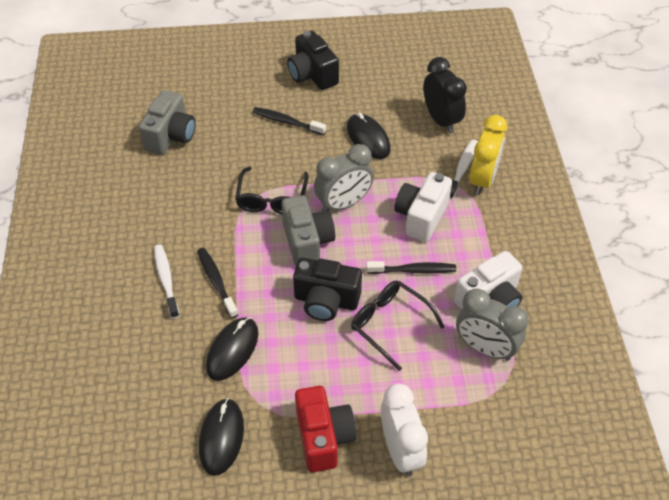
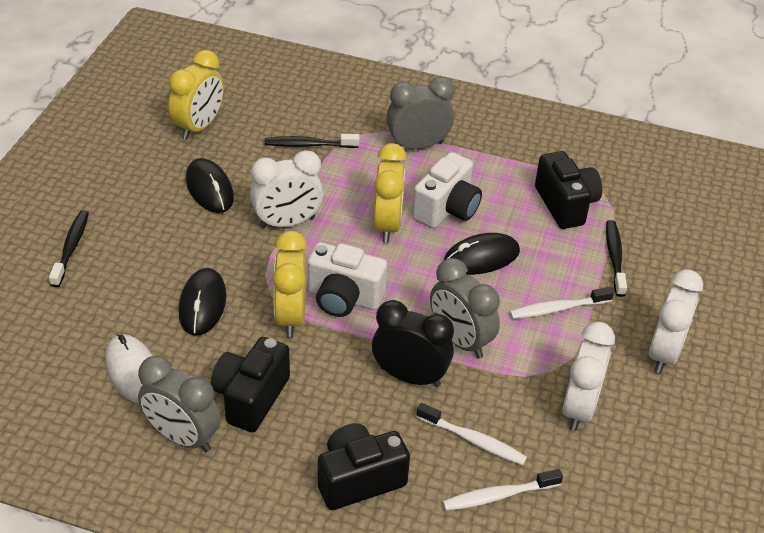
black camera: 2 -> 3
black glasses: 2 -> 0
grey camera: 2 -> 0
grey clock: 2 -> 3
red camera: 1 -> 0
white clock: 1 -> 3
white mouse: 0 -> 1
white toothbrush: 2 -> 3
yellow clock: 1 -> 3

